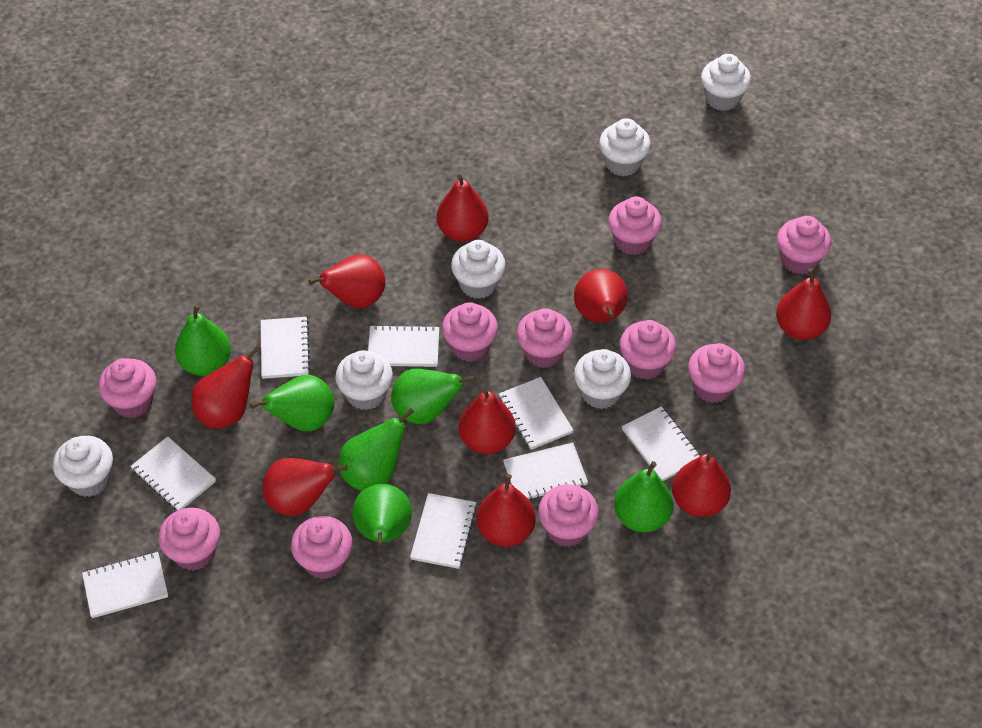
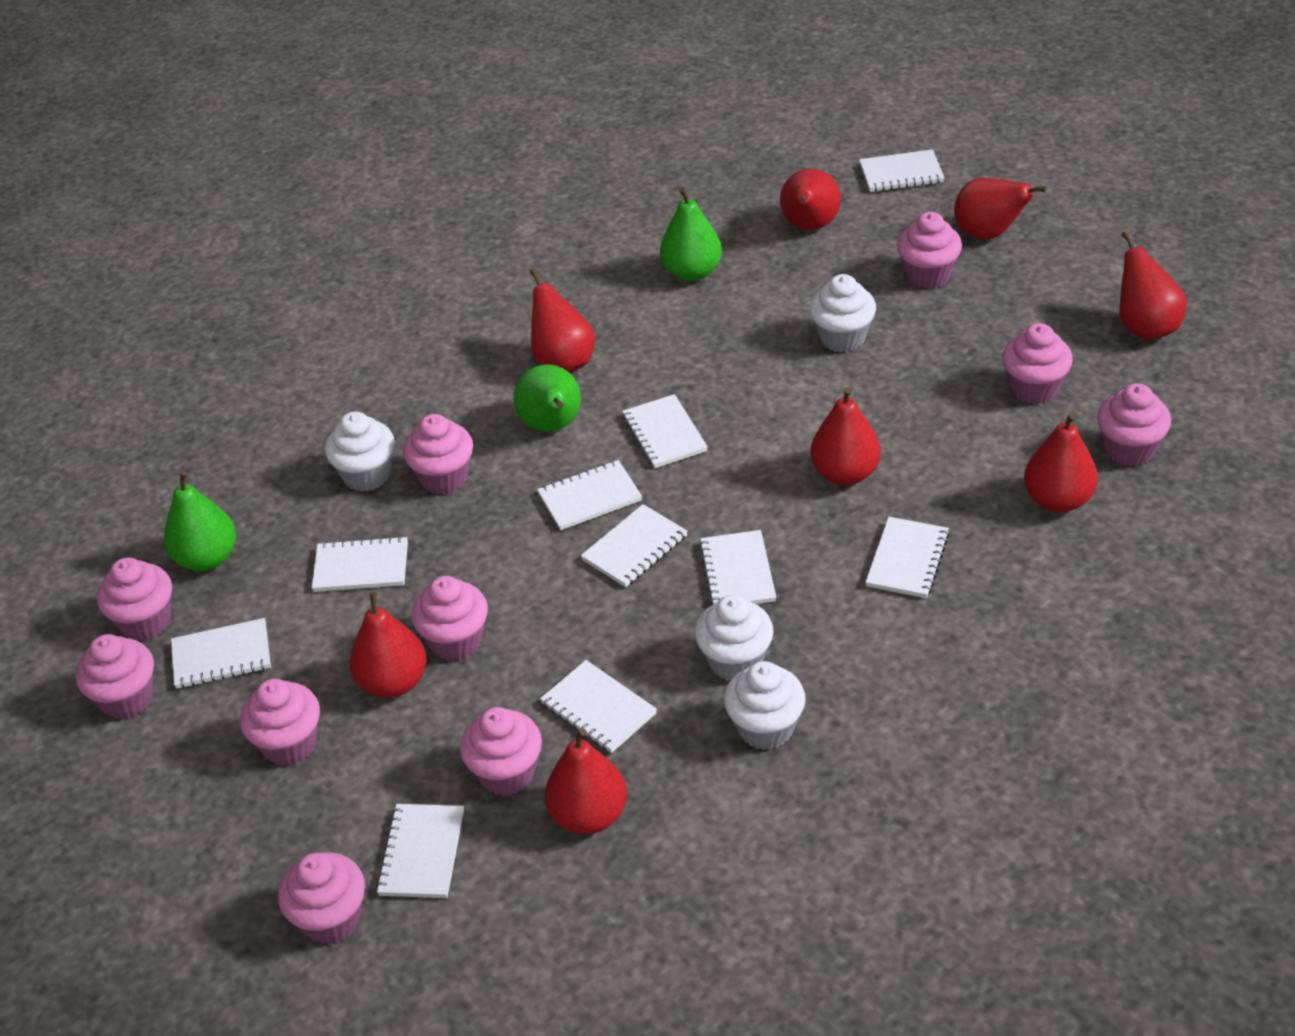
green pear: 6 -> 3
red pear: 9 -> 8
white cupcake: 6 -> 4
white notebook: 8 -> 10

